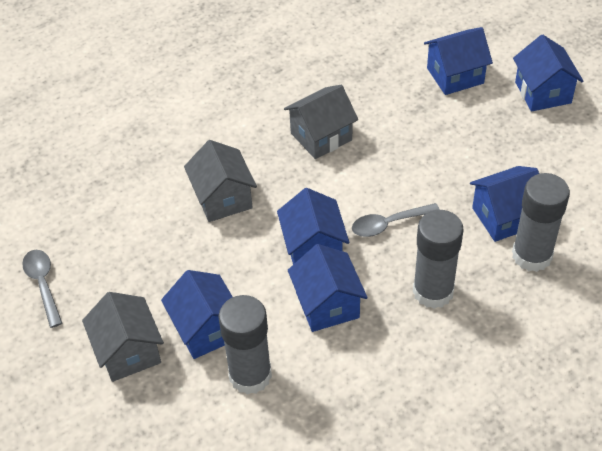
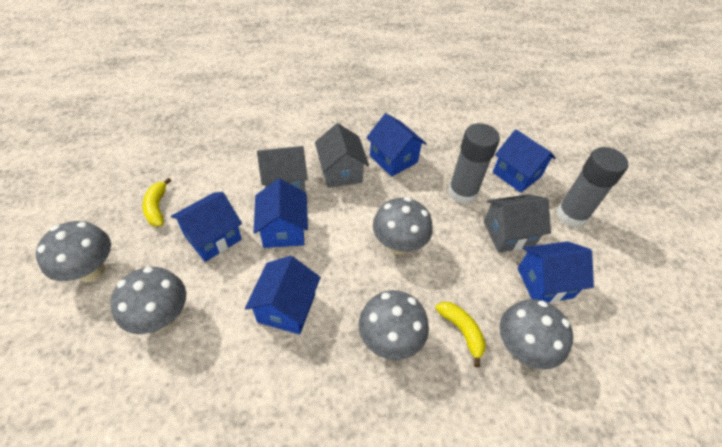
grey glue stick: 3 -> 2
grey mushroom: 0 -> 5
grey spoon: 2 -> 0
yellow banana: 0 -> 2

